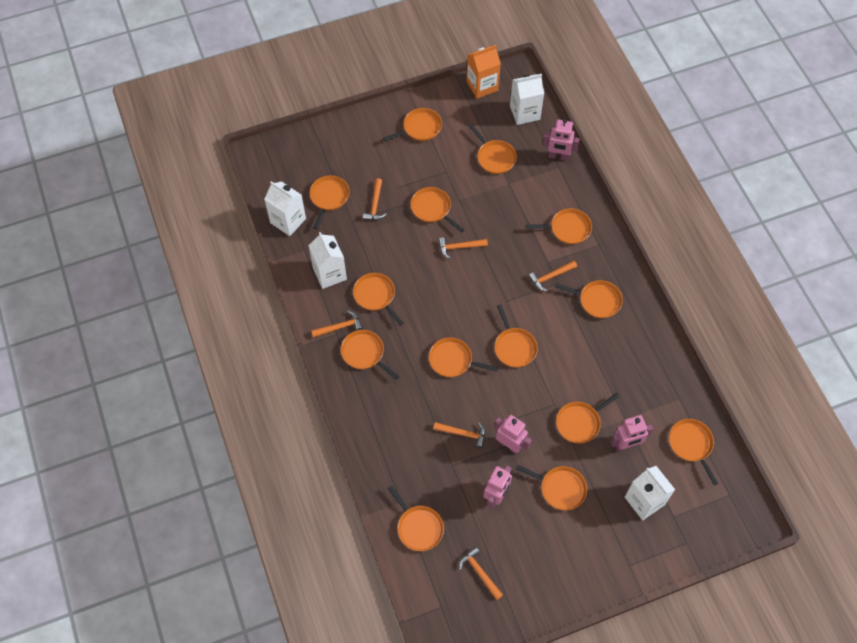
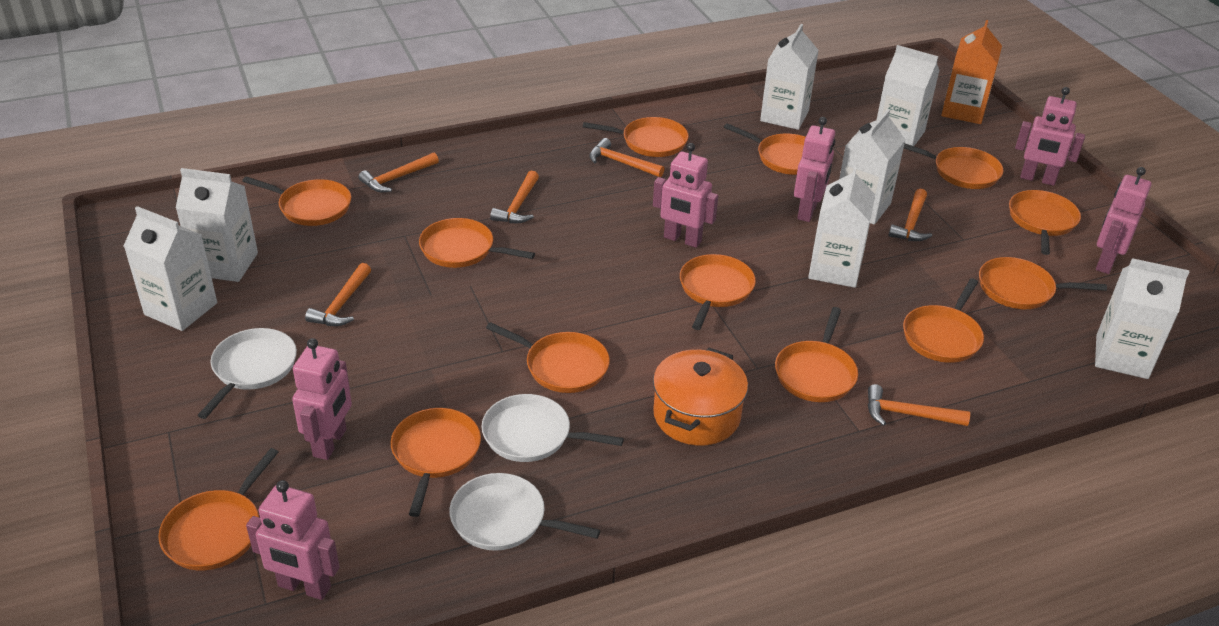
orange pan: 14 -> 13
orange pot: 0 -> 1
pink robot: 4 -> 6
white carton: 4 -> 7
white pan: 0 -> 3

